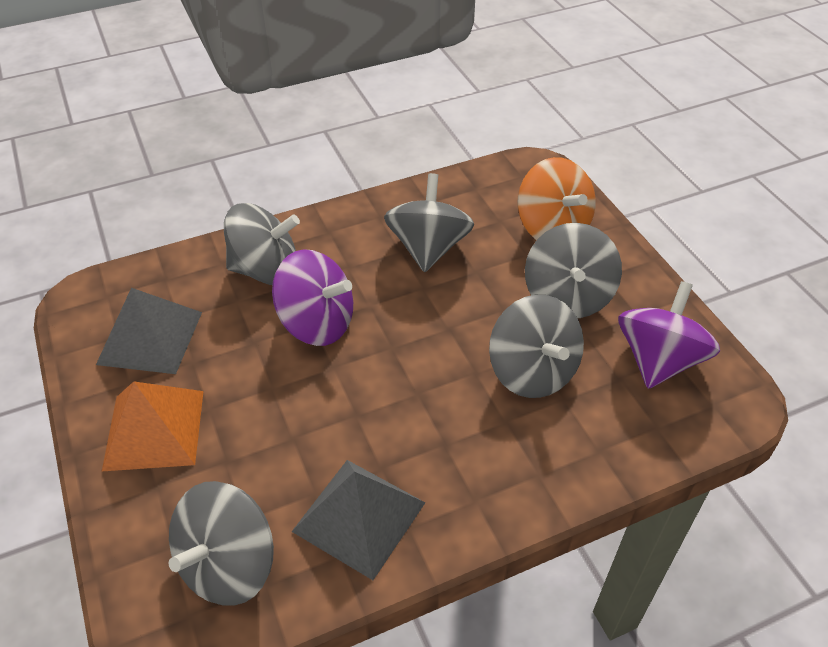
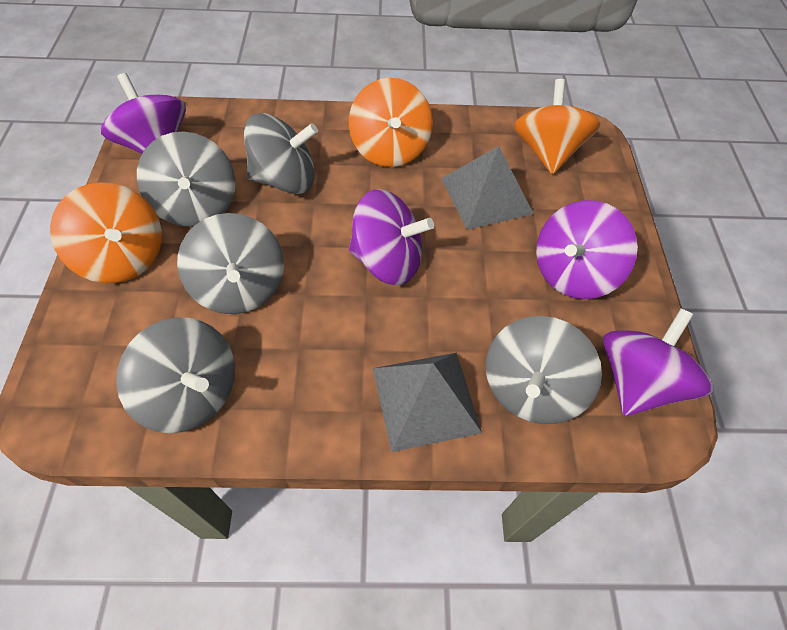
orange pyramid: 1 -> 0
orange spinning top: 1 -> 3
purple spinning top: 2 -> 4

